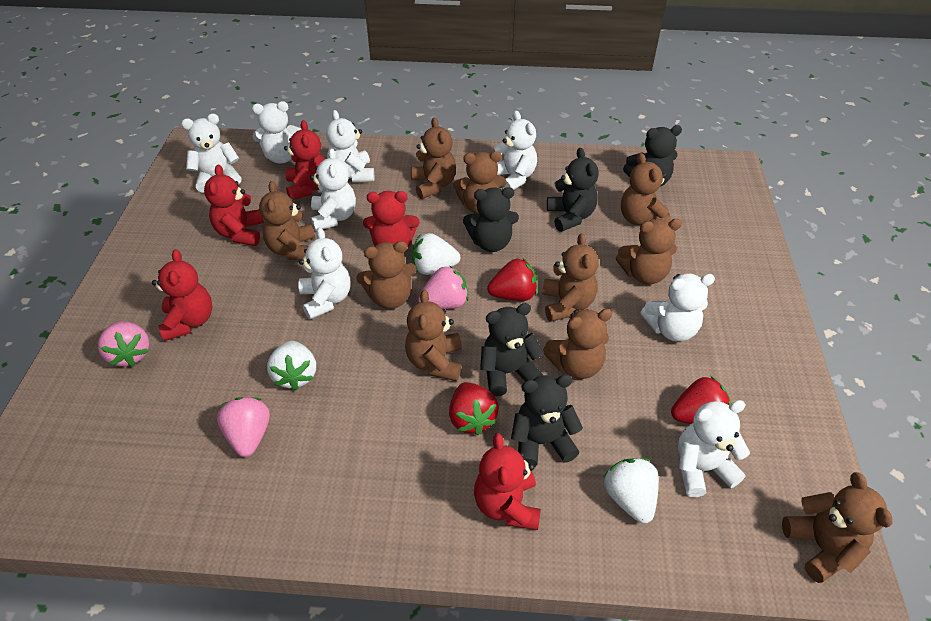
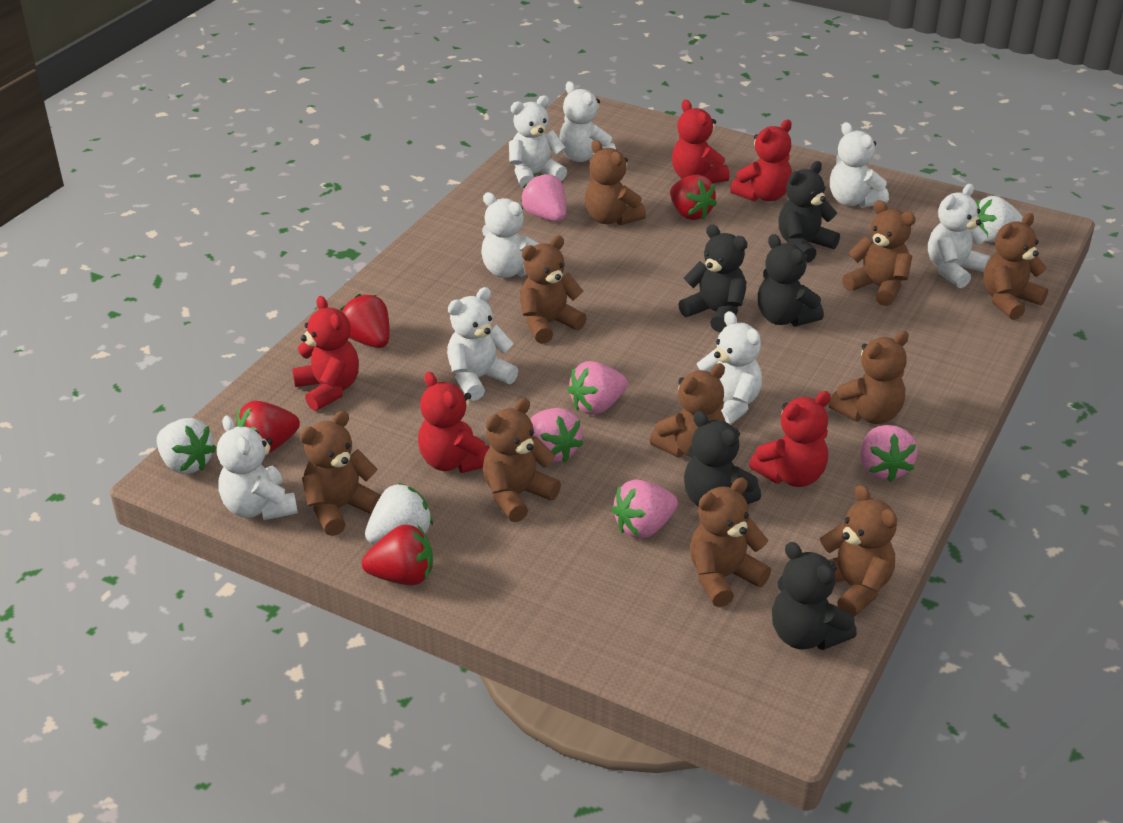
pink strawberry: 3 -> 5
red strawberry: 3 -> 4

